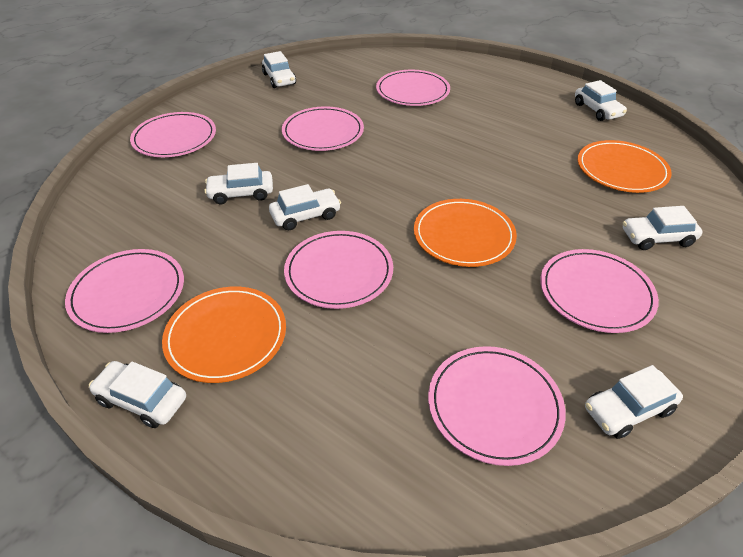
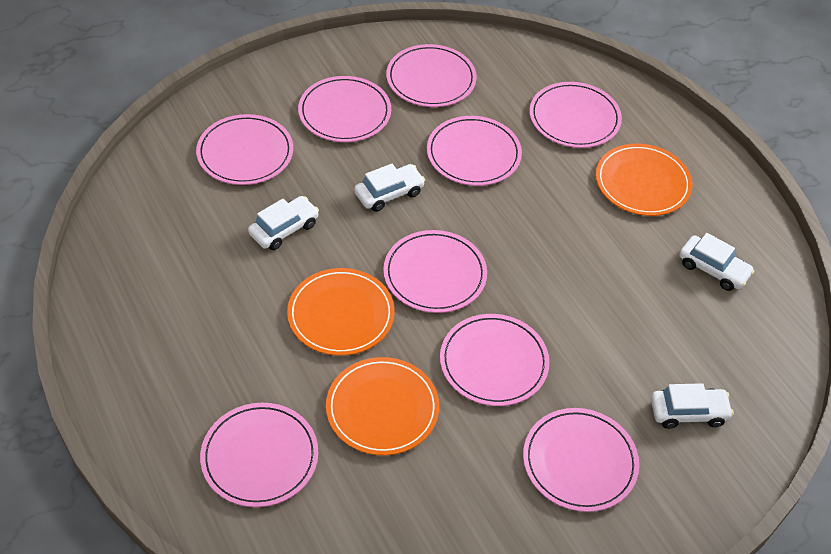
pink plate: 7 -> 9
white car: 7 -> 4

